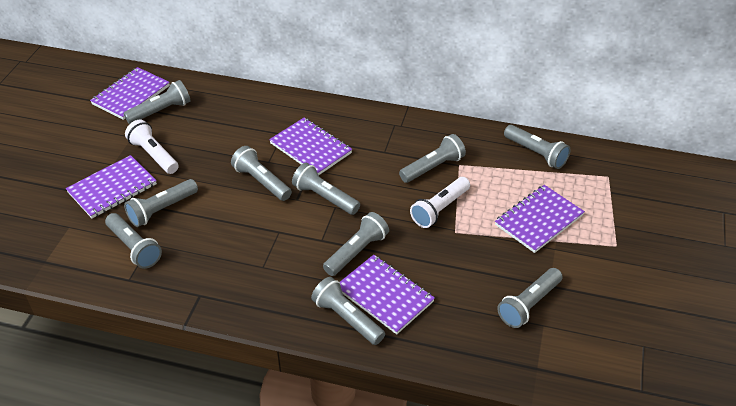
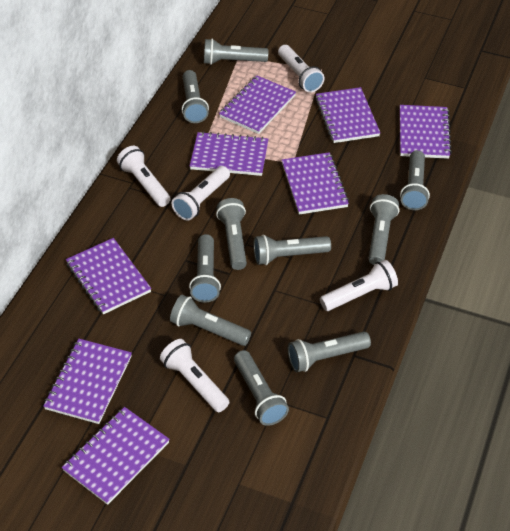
purple notebook: 5 -> 8
white flashlight: 2 -> 5

